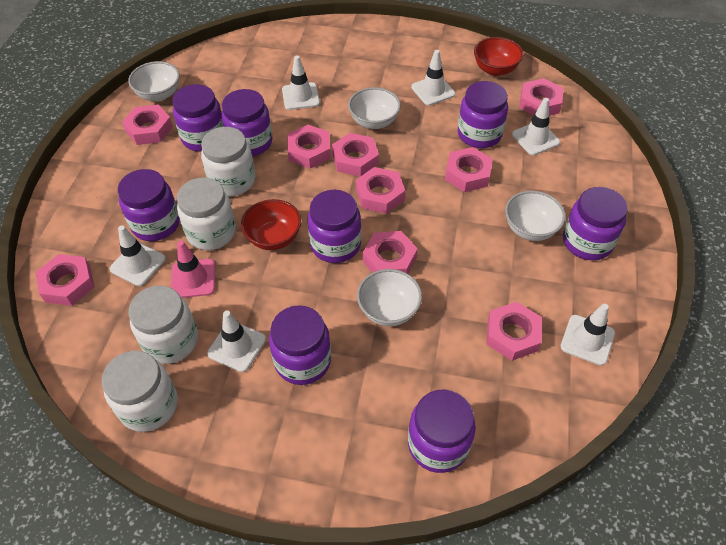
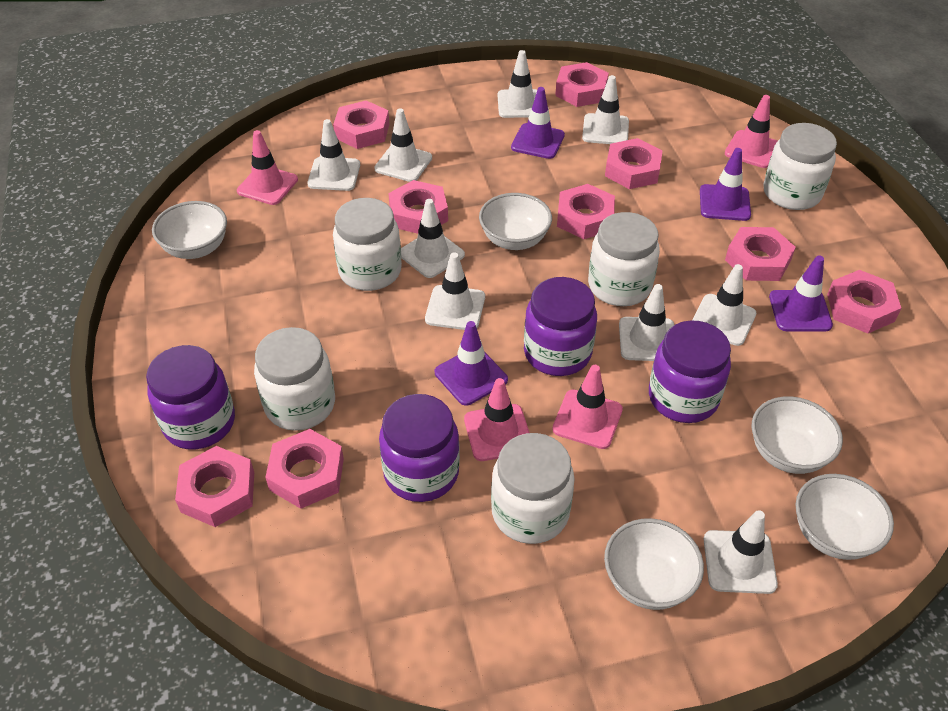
pink traffic cone: 1 -> 4
purple jar: 8 -> 4
purple traffic cone: 0 -> 4
red bowl: 2 -> 0
white bowl: 4 -> 5
white jar: 4 -> 5
white traffic cone: 6 -> 9

